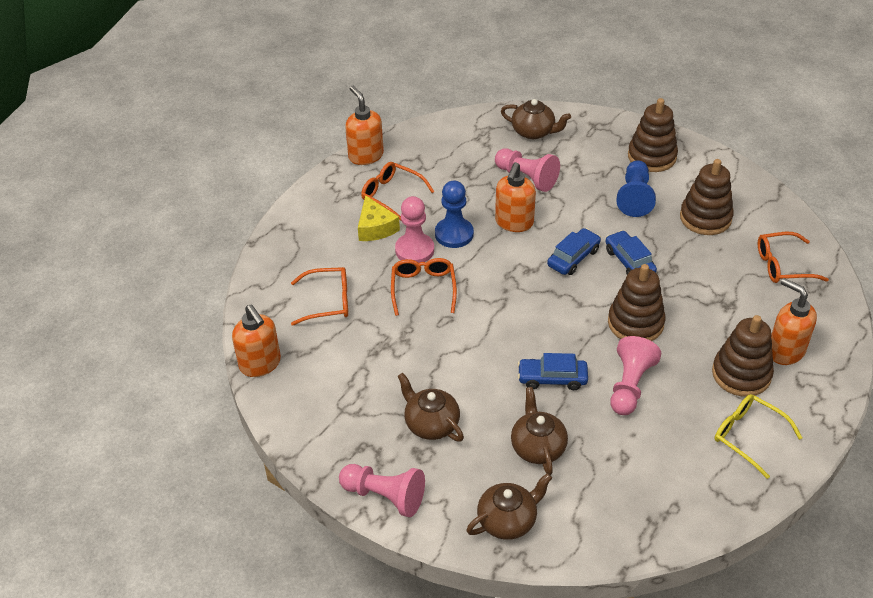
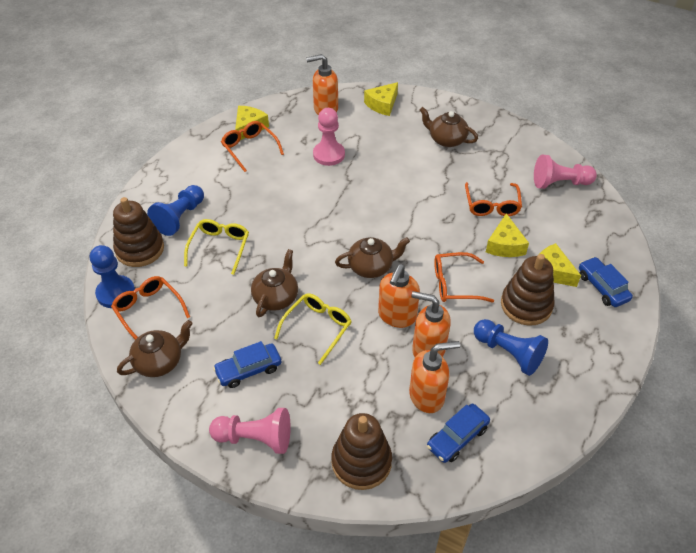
blue pawn: 2 -> 3
brown stacking toy: 4 -> 3
pink pawn: 4 -> 3
yellow cheese: 1 -> 4
yellow glasses: 1 -> 2

